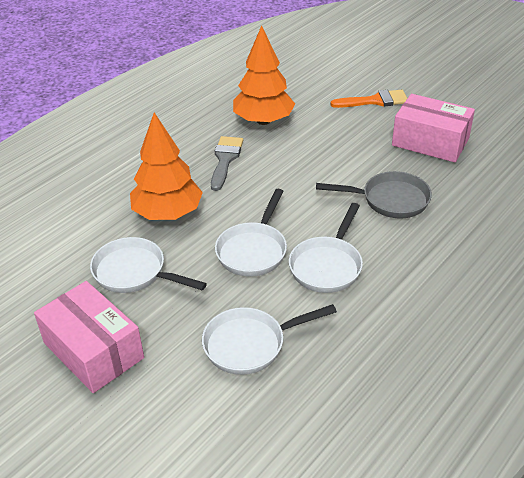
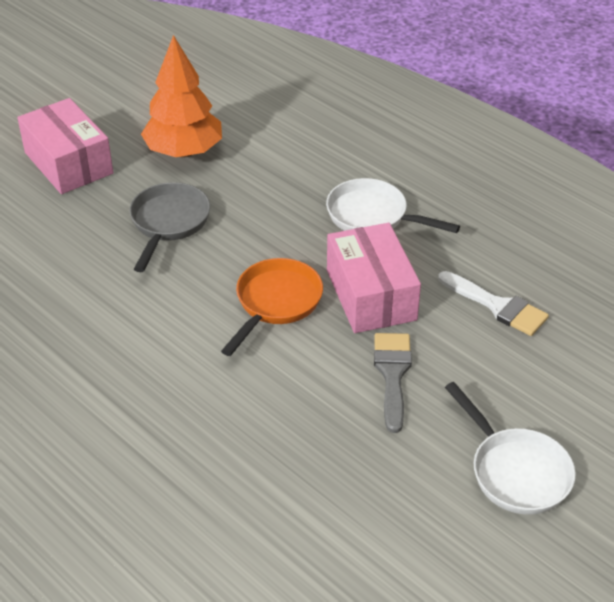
orange brush: 1 -> 0
orange pan: 0 -> 1
orange tree: 2 -> 1
white brush: 0 -> 1
white pan: 4 -> 2

